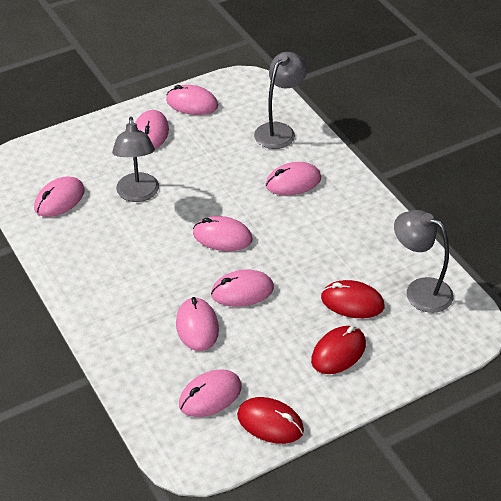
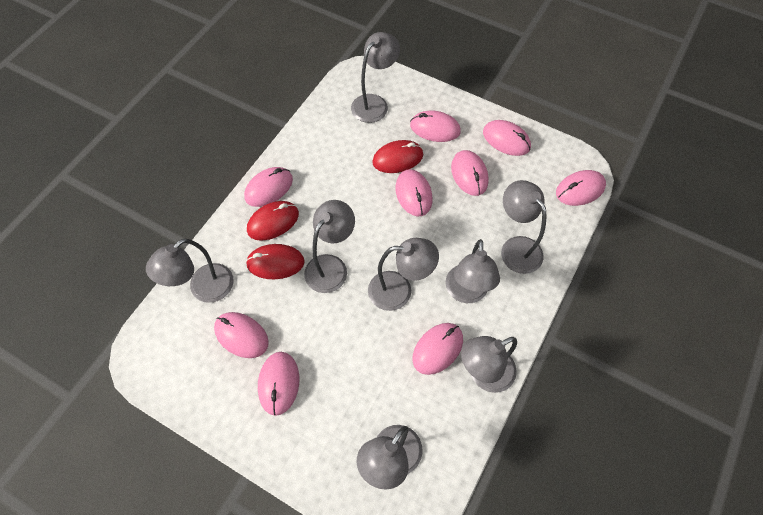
grey lamp: 3 -> 8
pink mouse: 8 -> 9

